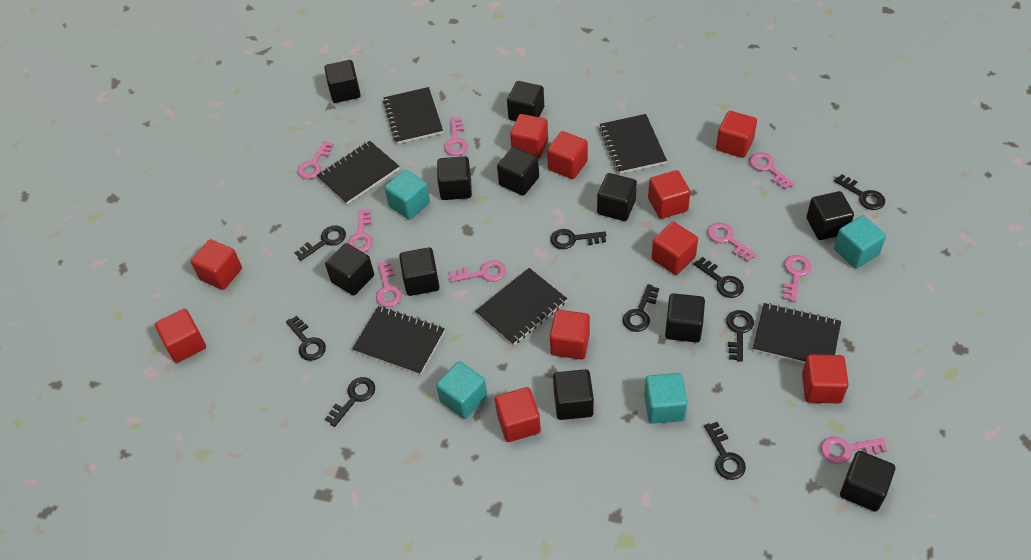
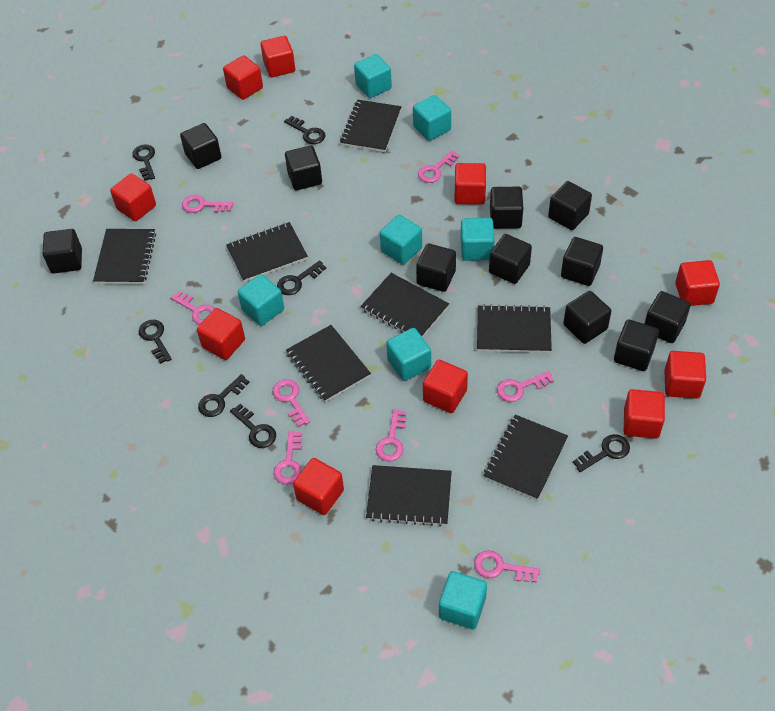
black key: 9 -> 7
black notebook: 6 -> 8
pink key: 9 -> 8
turquoise cube: 4 -> 7

